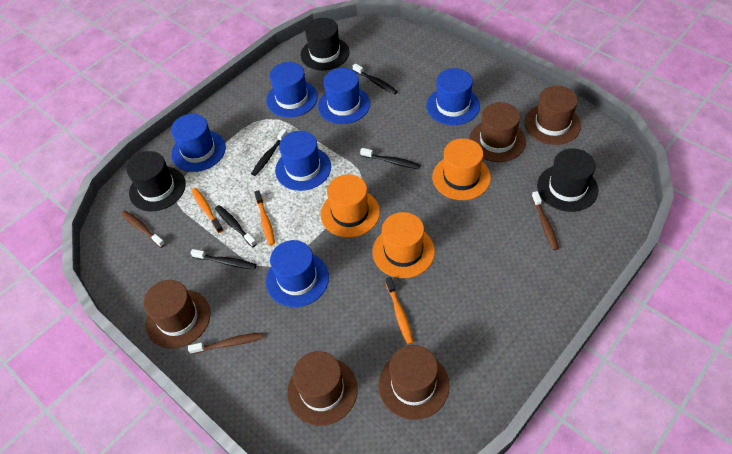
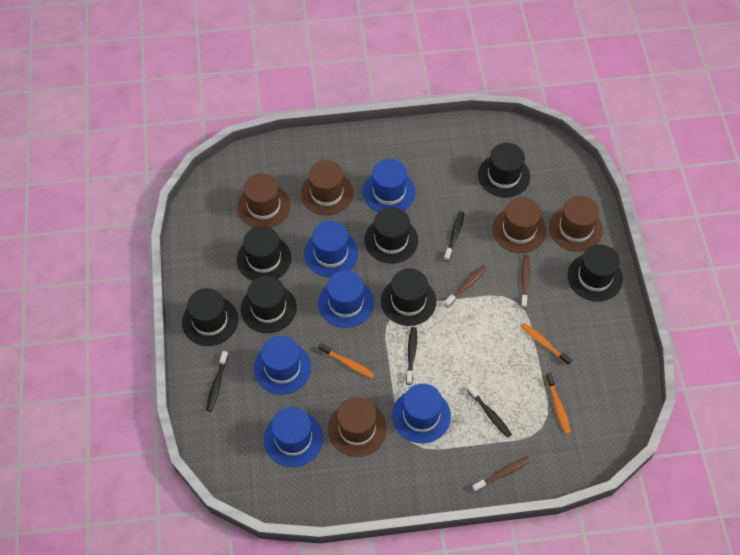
black hat: 3 -> 7
black toothbrush: 5 -> 4
orange hat: 3 -> 0

